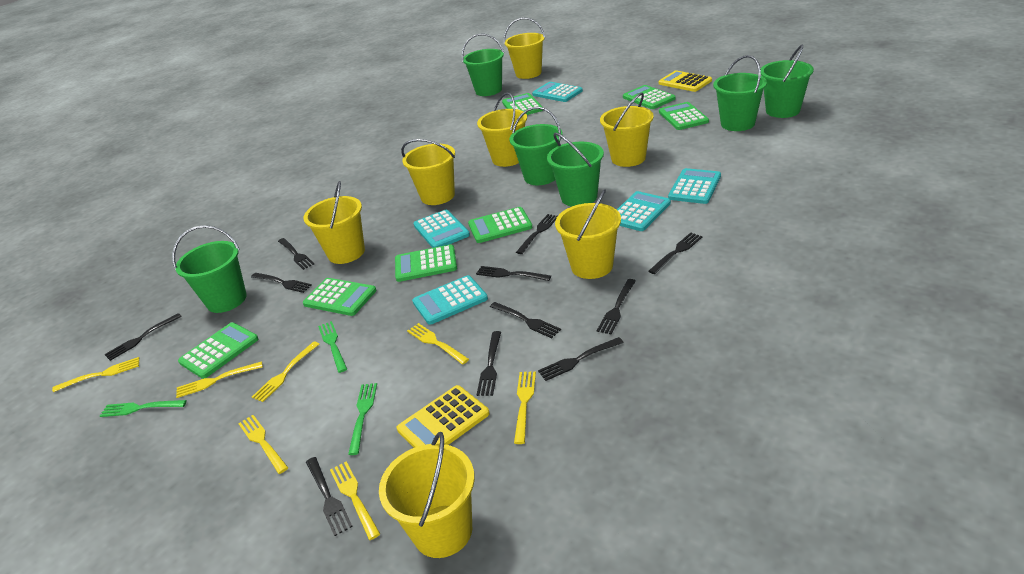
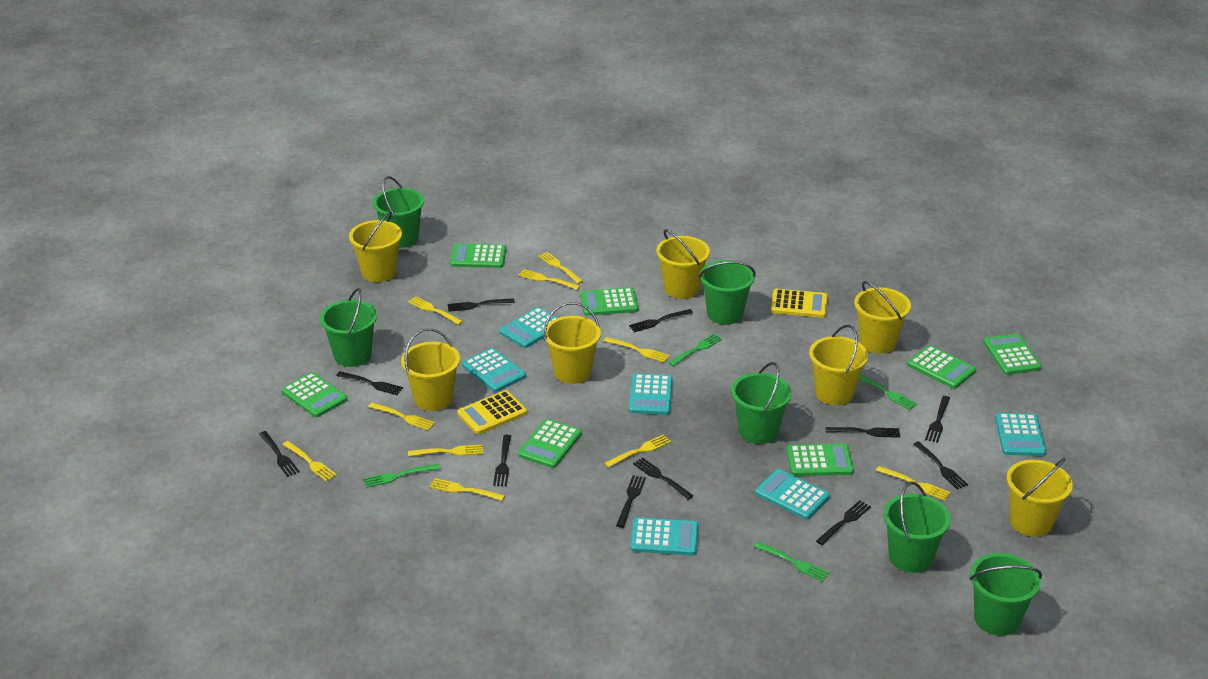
green fork: 3 -> 4
turquoise calculator: 5 -> 6
yellow fork: 7 -> 10

